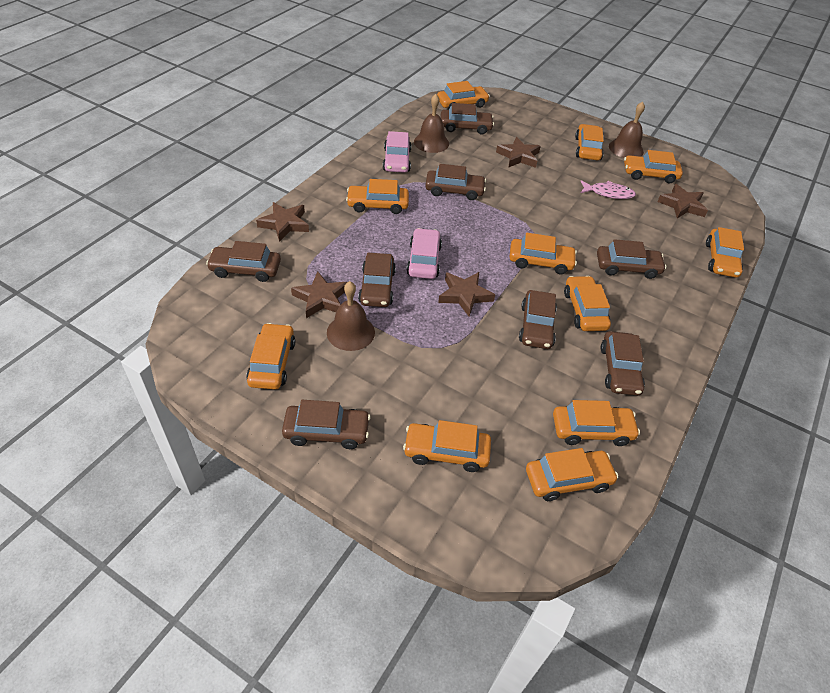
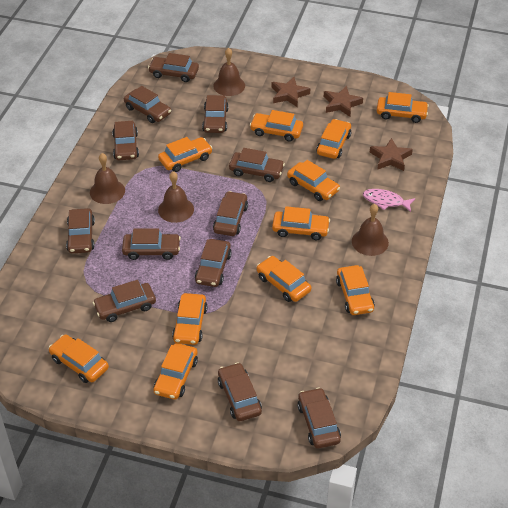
brown bell: 3 -> 4
brown car: 8 -> 12
brown star: 5 -> 3
pink car: 2 -> 0

